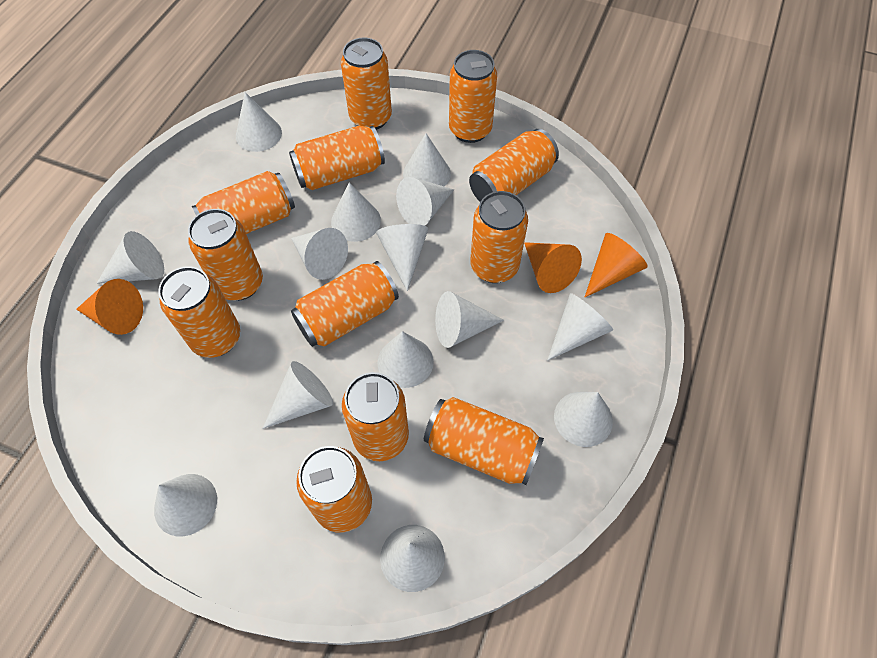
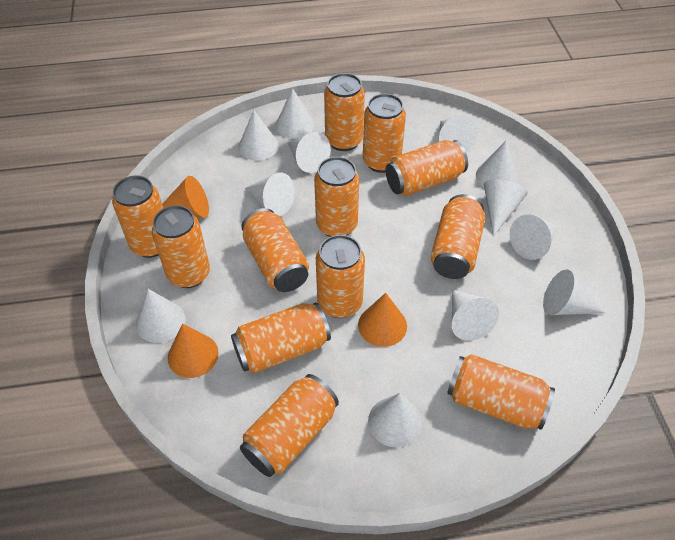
white cone: 14 -> 12

